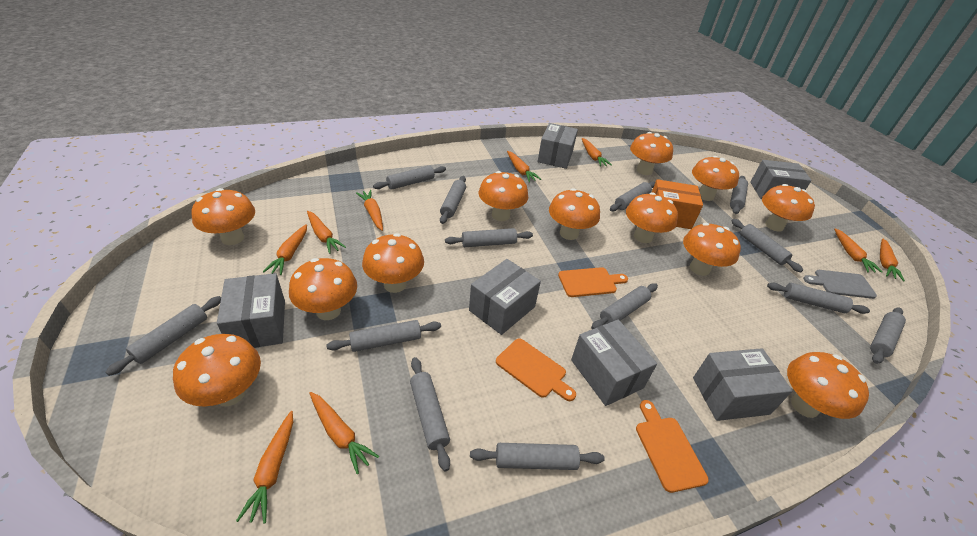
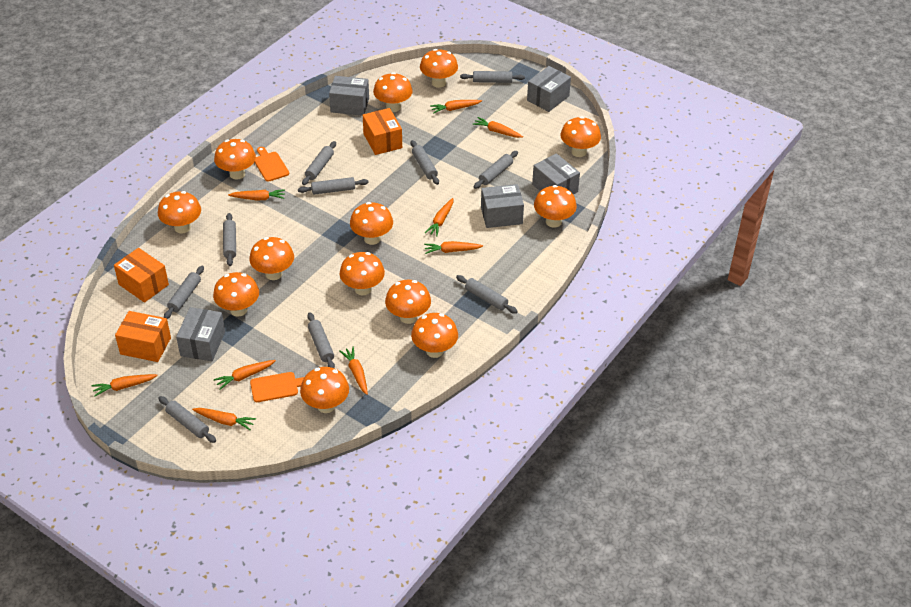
grey box: 6 -> 5
grey cutting board: 1 -> 0
grey rolling pin: 13 -> 10
orange box: 1 -> 3
orange cutting board: 3 -> 2
orange mushroom: 12 -> 13

